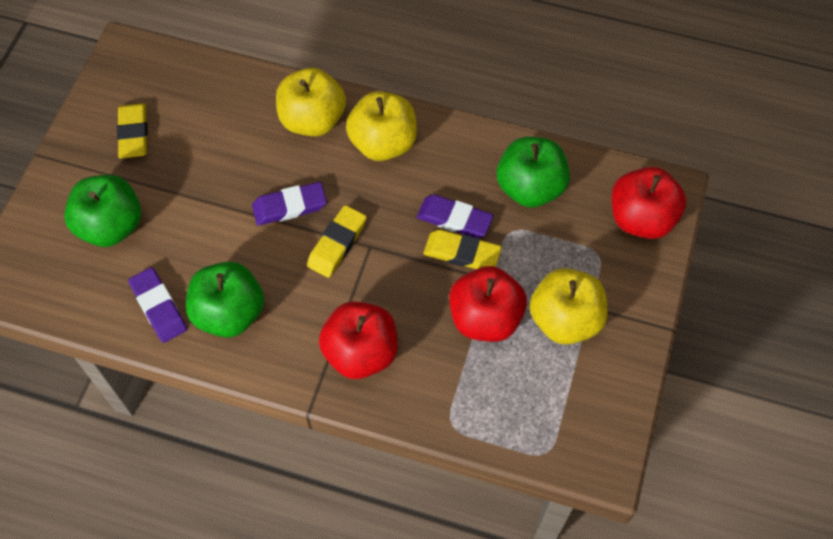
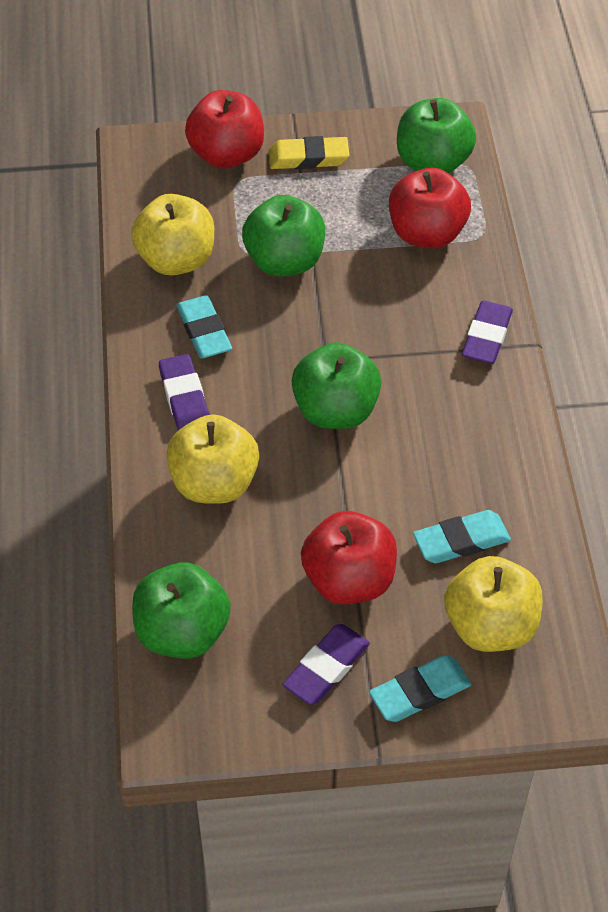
green apple: 3 -> 4
turquoise eraser: 0 -> 3
yellow eraser: 3 -> 1

